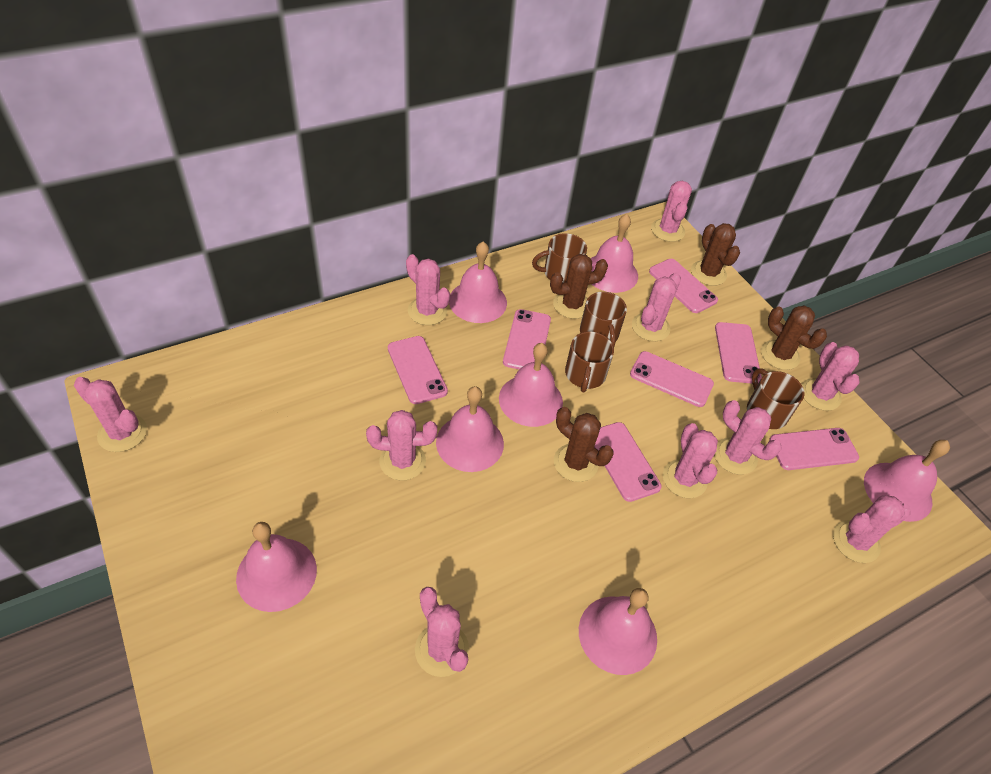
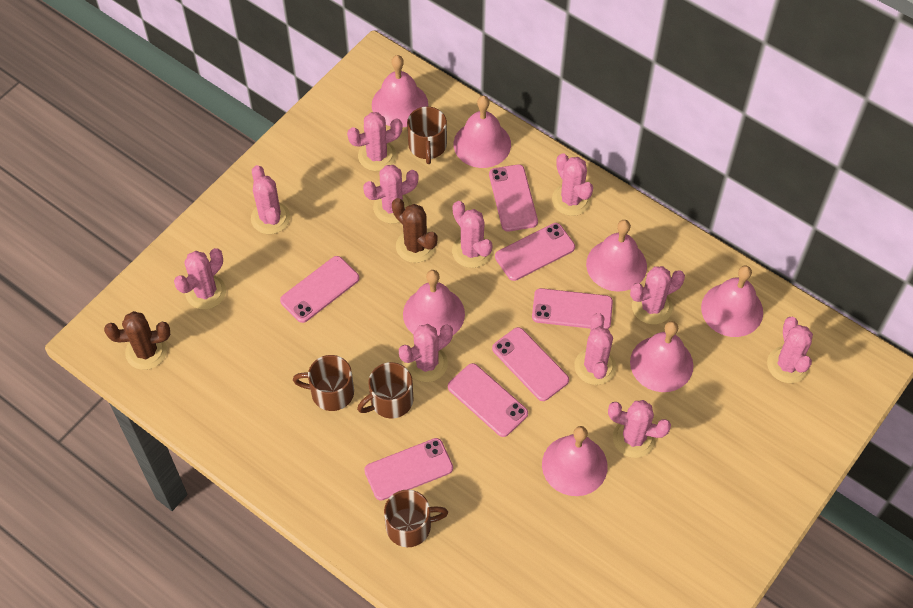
brown cactus: 4 -> 2
pink cactus: 10 -> 11

